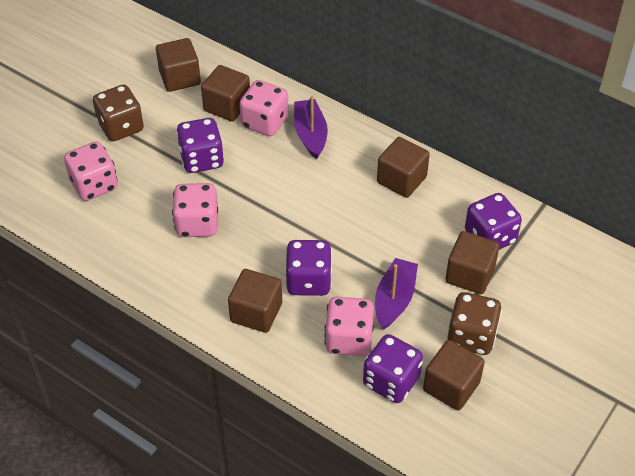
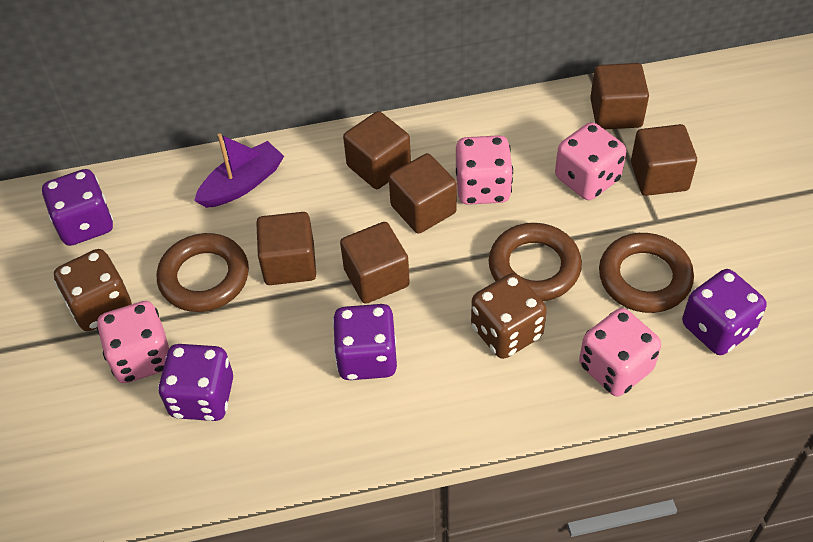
brown ring: 0 -> 3
purple boat: 2 -> 1

